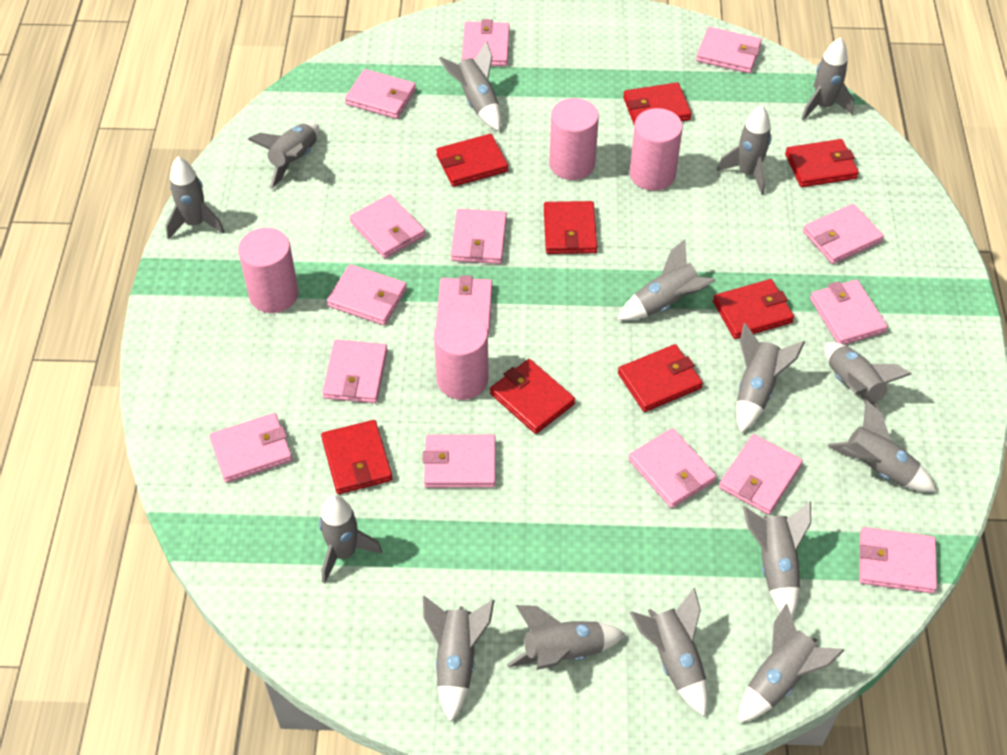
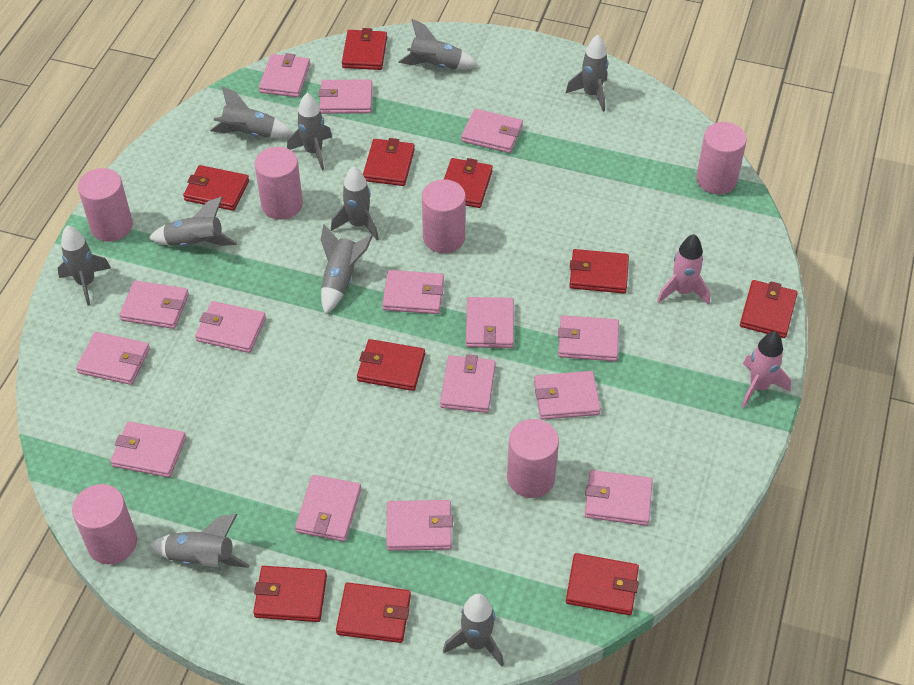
grey rocket: 15 -> 10
pink cylinder: 4 -> 6
pink rocket: 0 -> 2
red wallet: 8 -> 10

